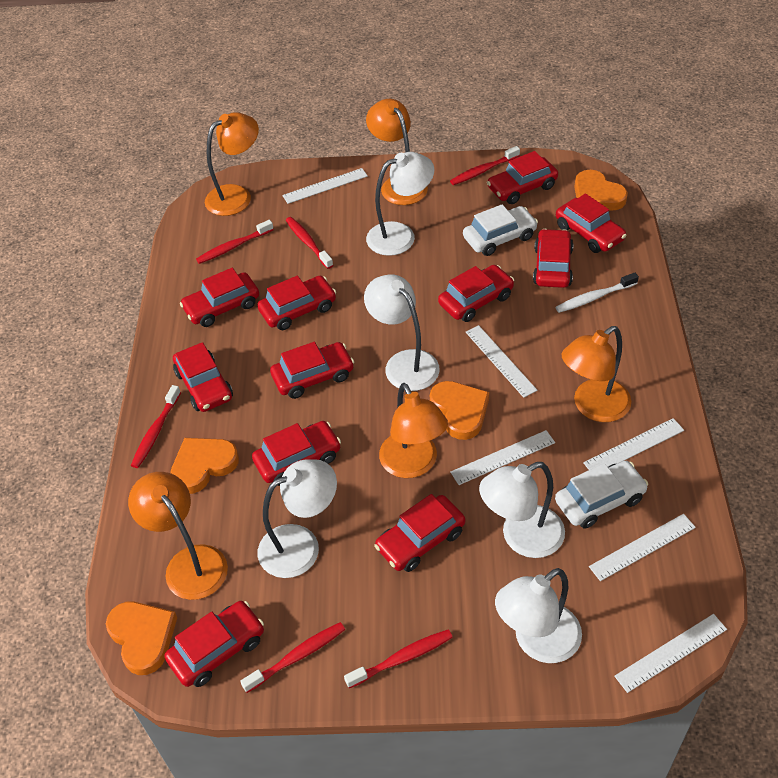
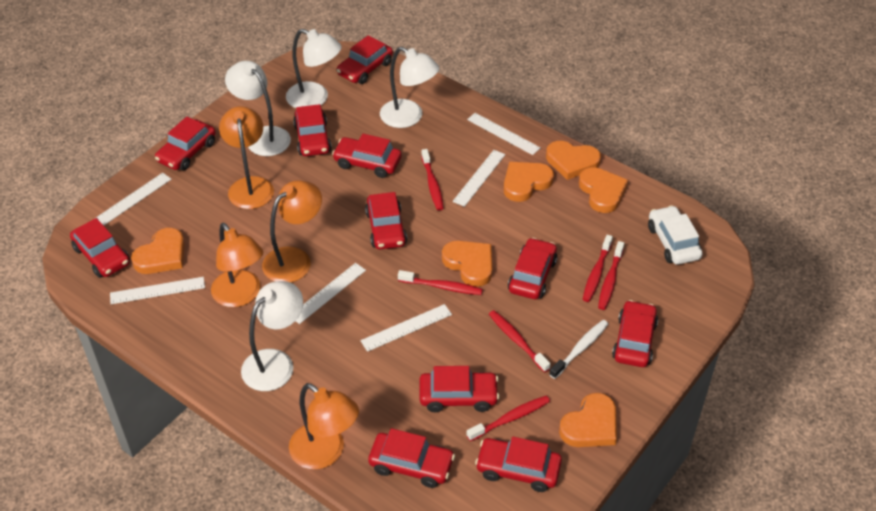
orange heart: 4 -> 6
orange lamp: 5 -> 4
white car: 2 -> 1
white lamp: 5 -> 4

